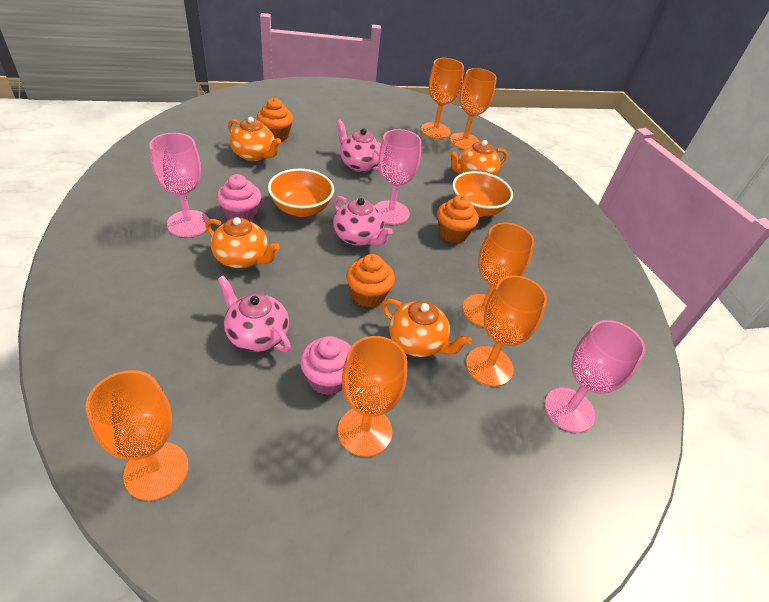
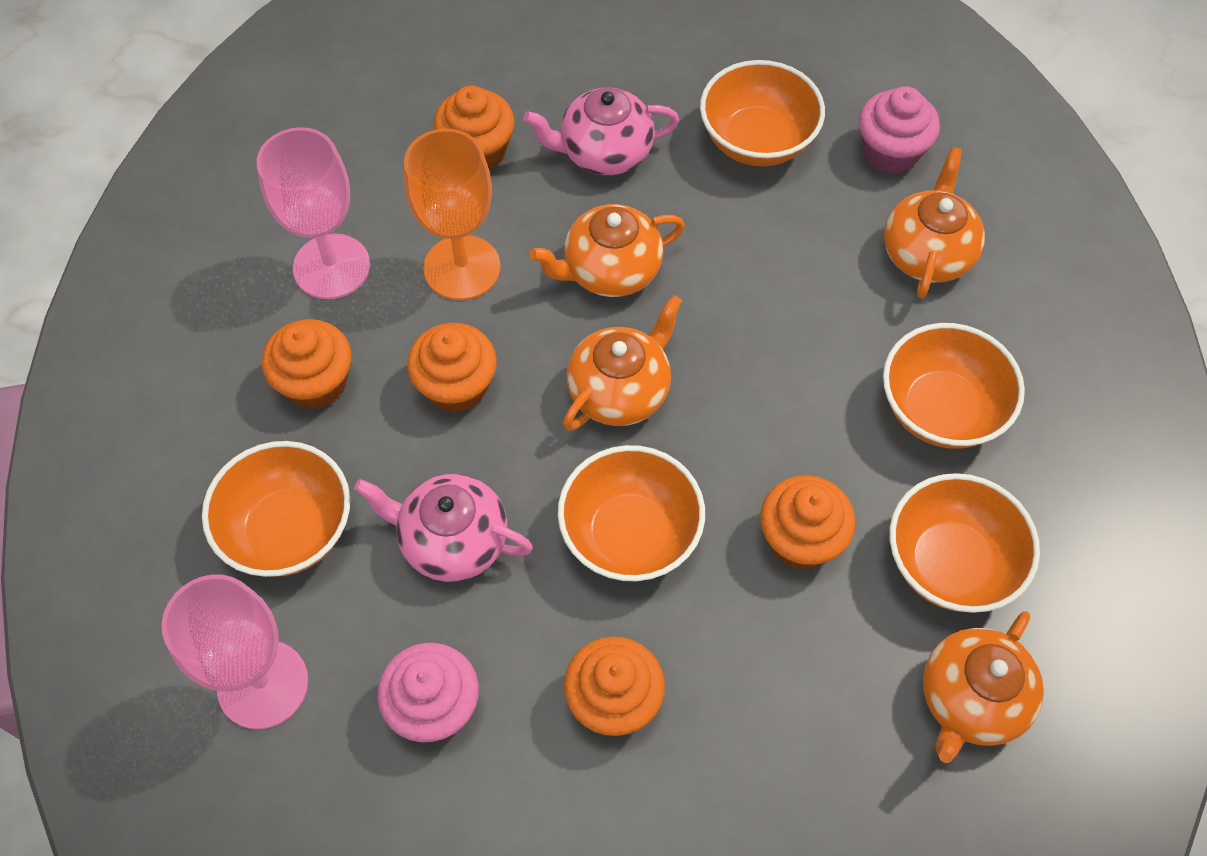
orange bowl: 2 -> 5
orange cupcake: 3 -> 5
orange goblet: 6 -> 1
pink goblet: 3 -> 2
pink teapot: 3 -> 2

